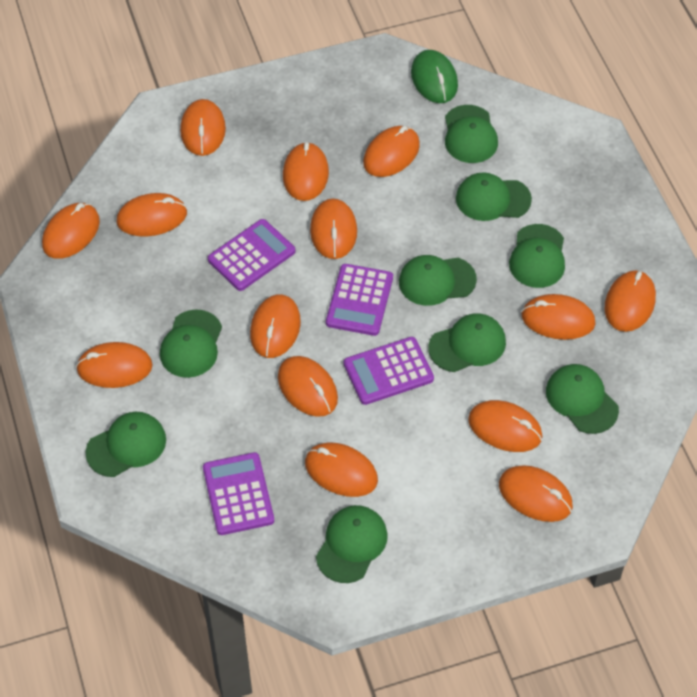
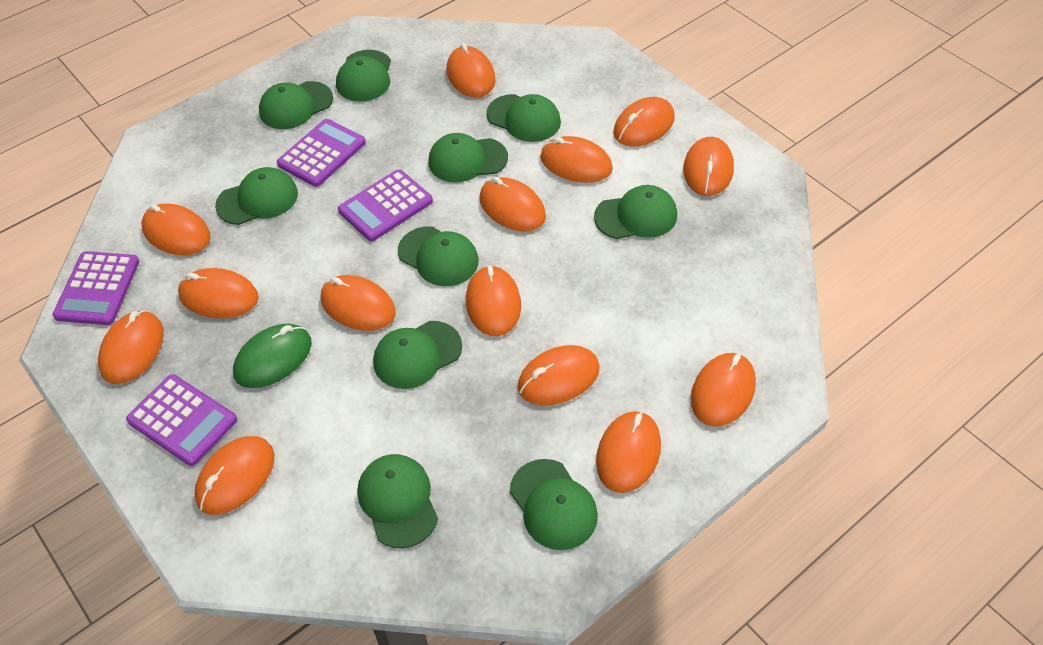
green cap: 9 -> 10

